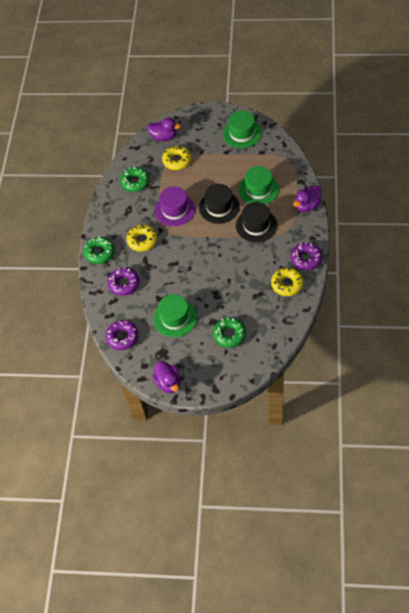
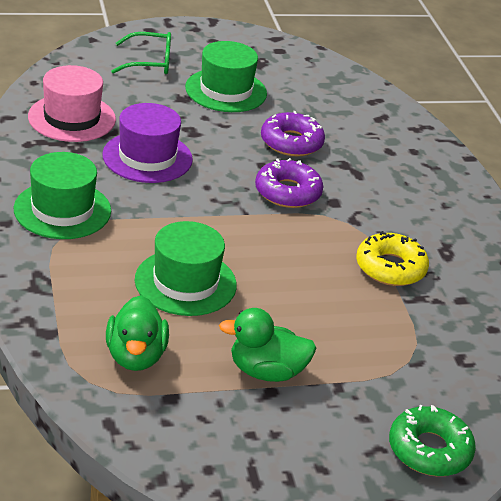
black hat: 2 -> 0
green donut: 3 -> 1
green duck: 0 -> 2
green glasses: 0 -> 1
pink hat: 0 -> 1
purple donut: 3 -> 2
purple duck: 3 -> 0
yellow donut: 3 -> 1

